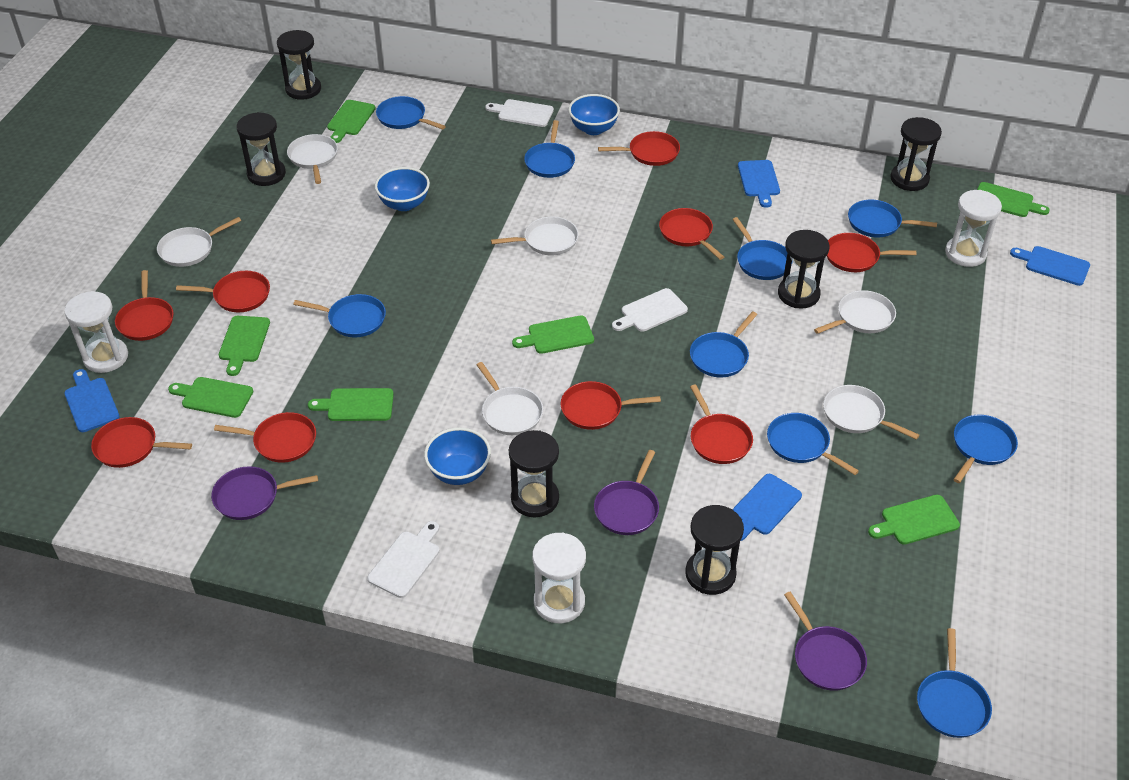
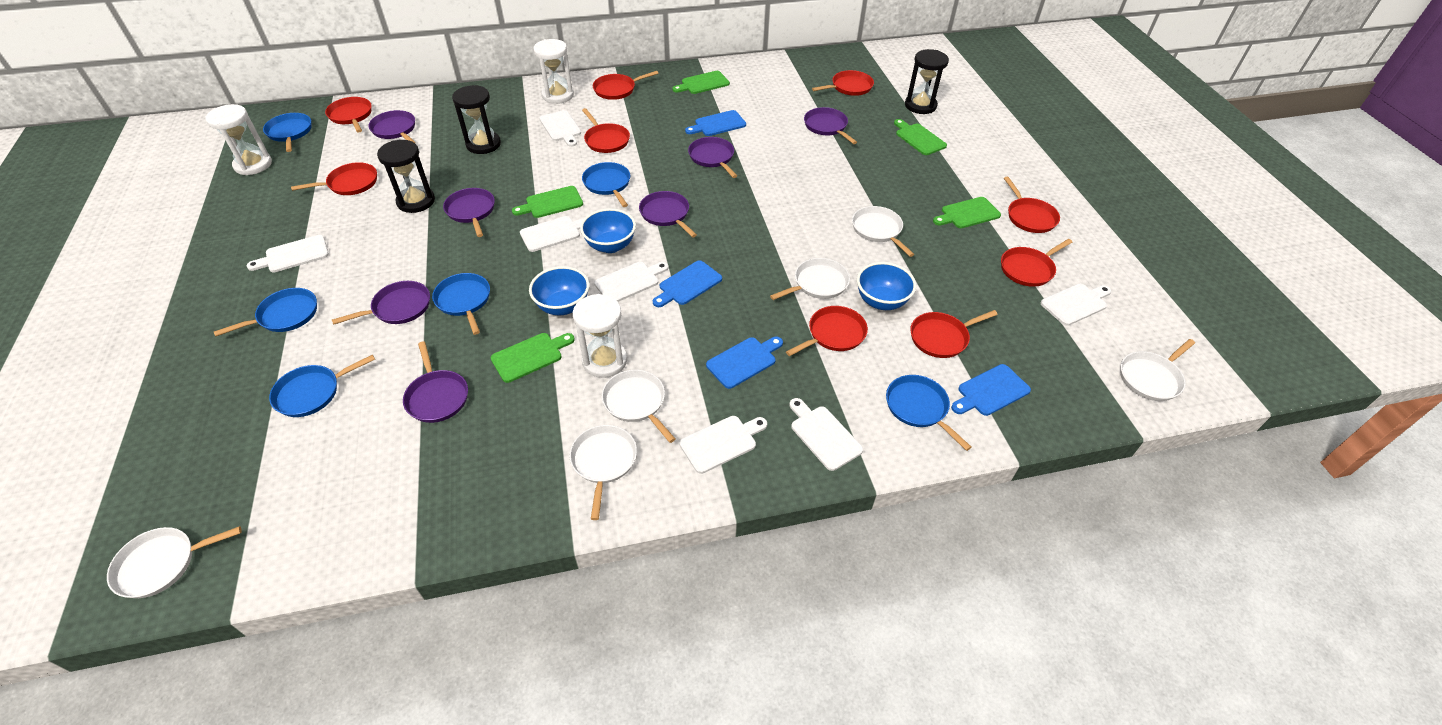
black hourglass: 6 -> 3
blue pan: 9 -> 6
green cutting board: 7 -> 5
purple pan: 3 -> 7
white cutting board: 3 -> 7

